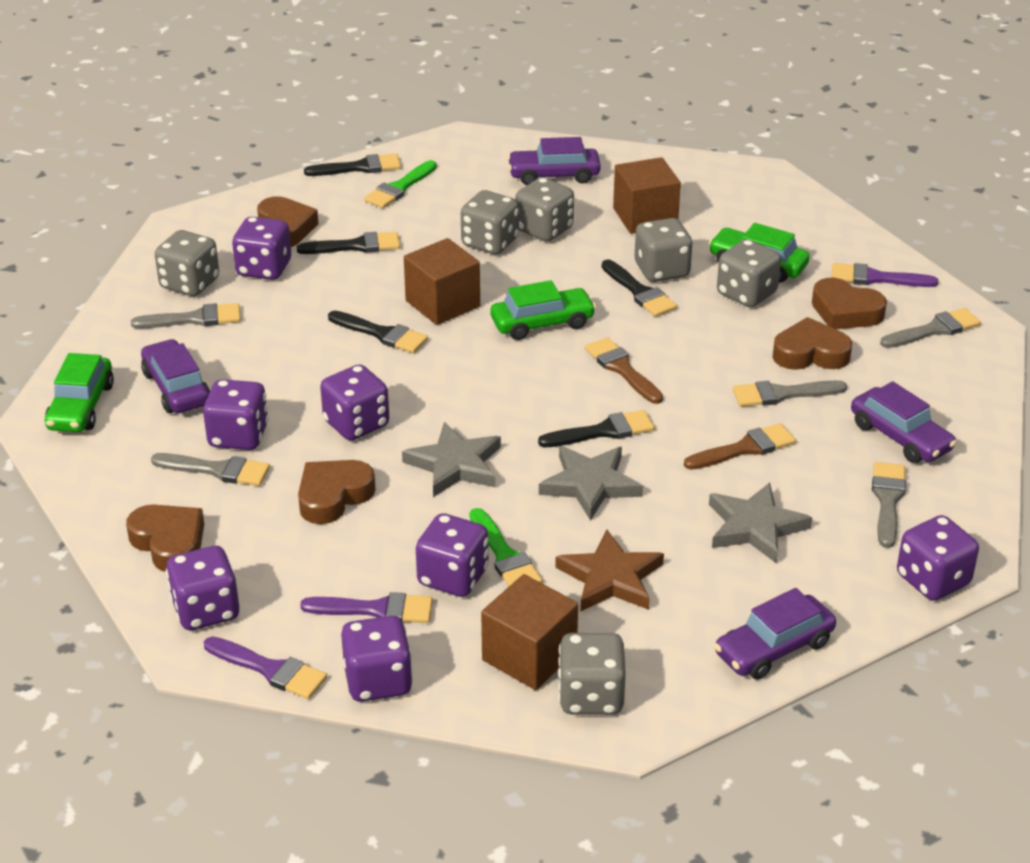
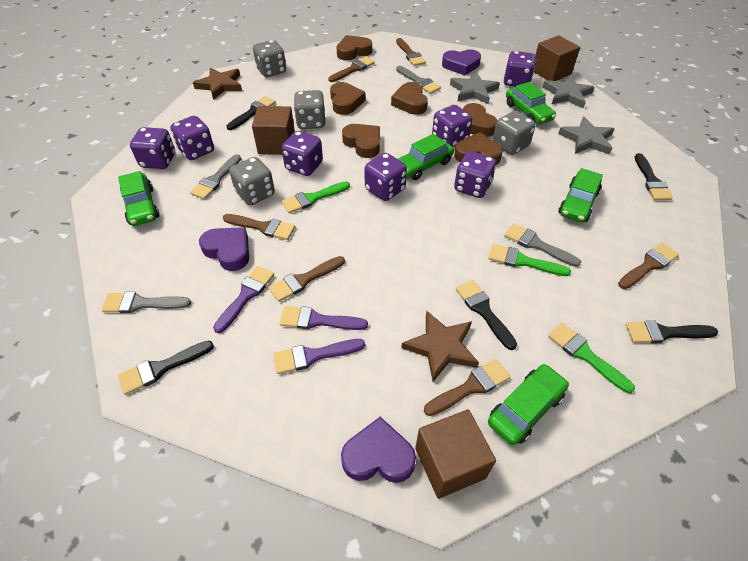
brown brush: 2 -> 6
brown heart: 5 -> 6
brown star: 1 -> 2
green brush: 2 -> 3
green car: 3 -> 5
grey brush: 5 -> 4
grey dice: 6 -> 4
purple car: 4 -> 0
purple heart: 0 -> 3

